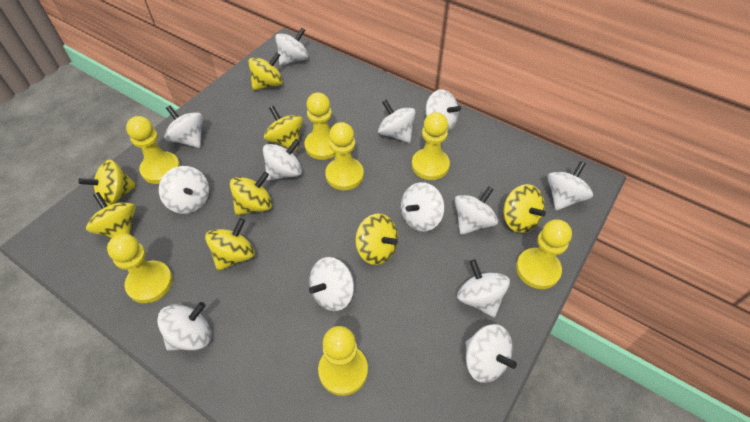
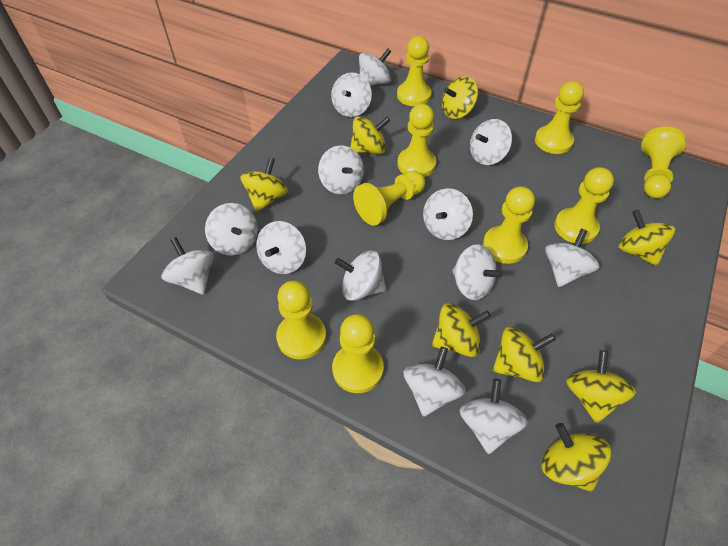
yellow pawn: 7 -> 9

